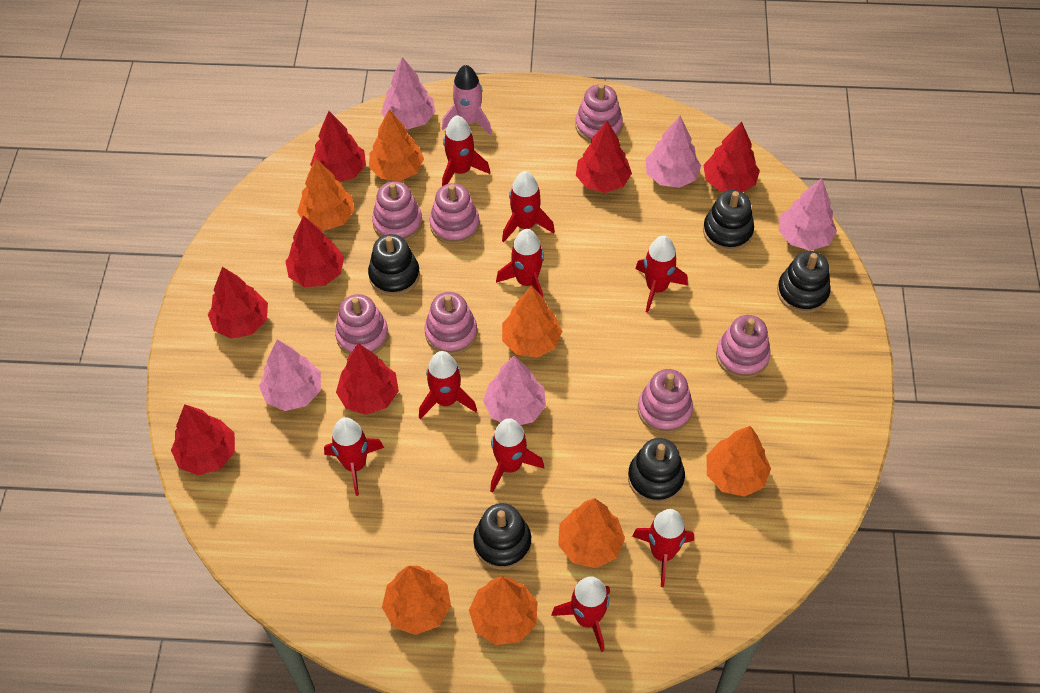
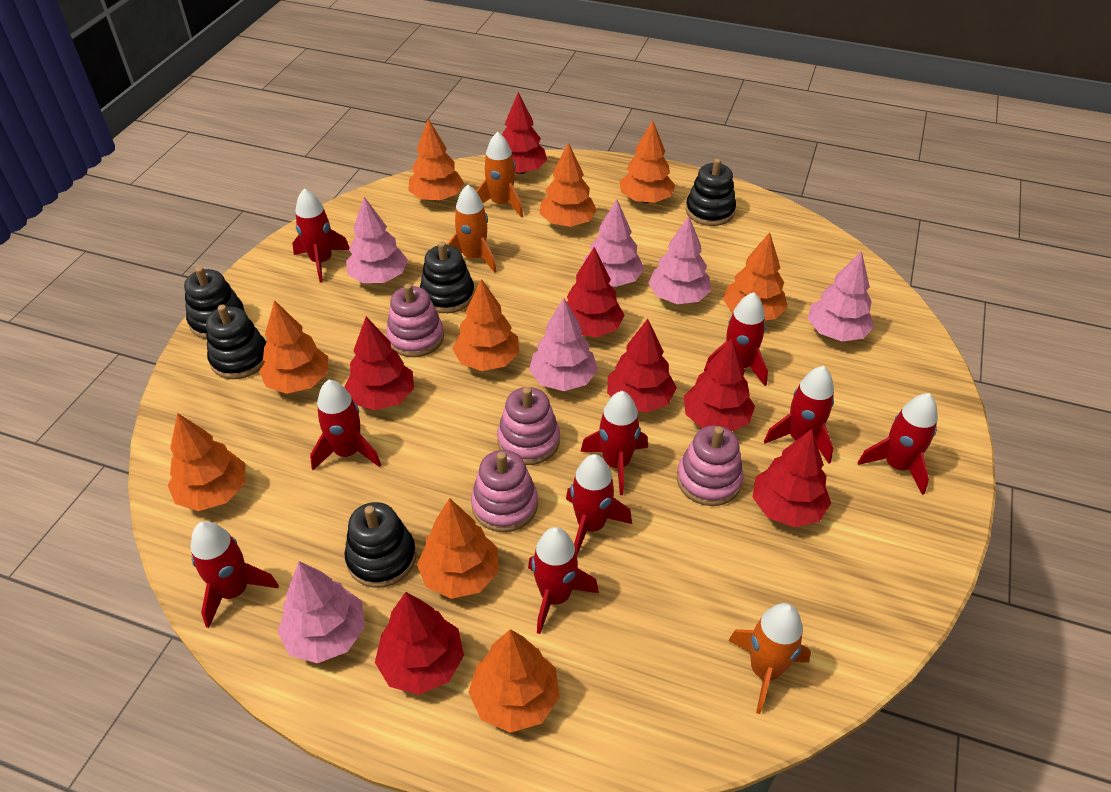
orange rocket: 0 -> 3
orange tree: 7 -> 9
pink rocket: 1 -> 0
pink stacking toy: 7 -> 4
pink tree: 5 -> 6

